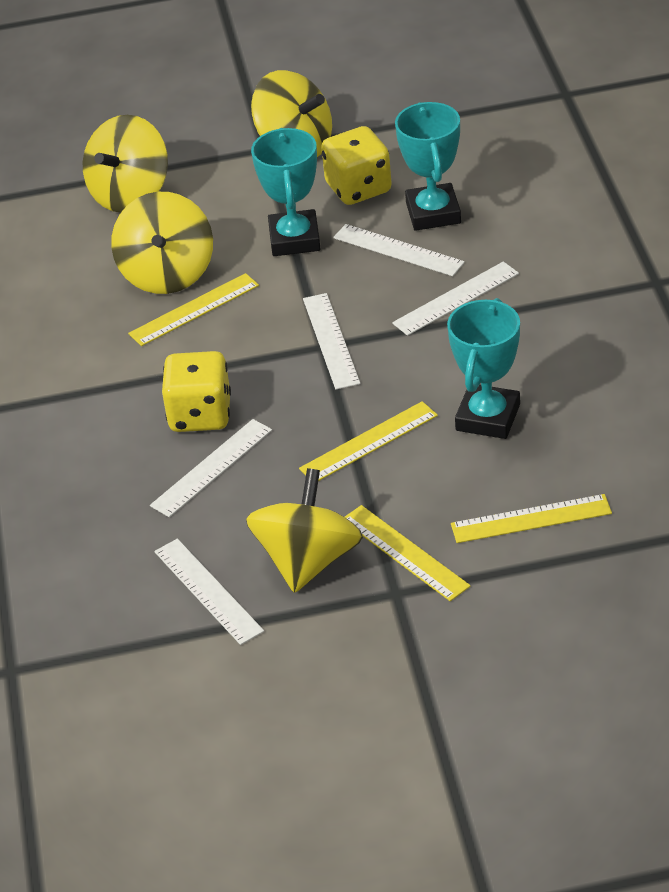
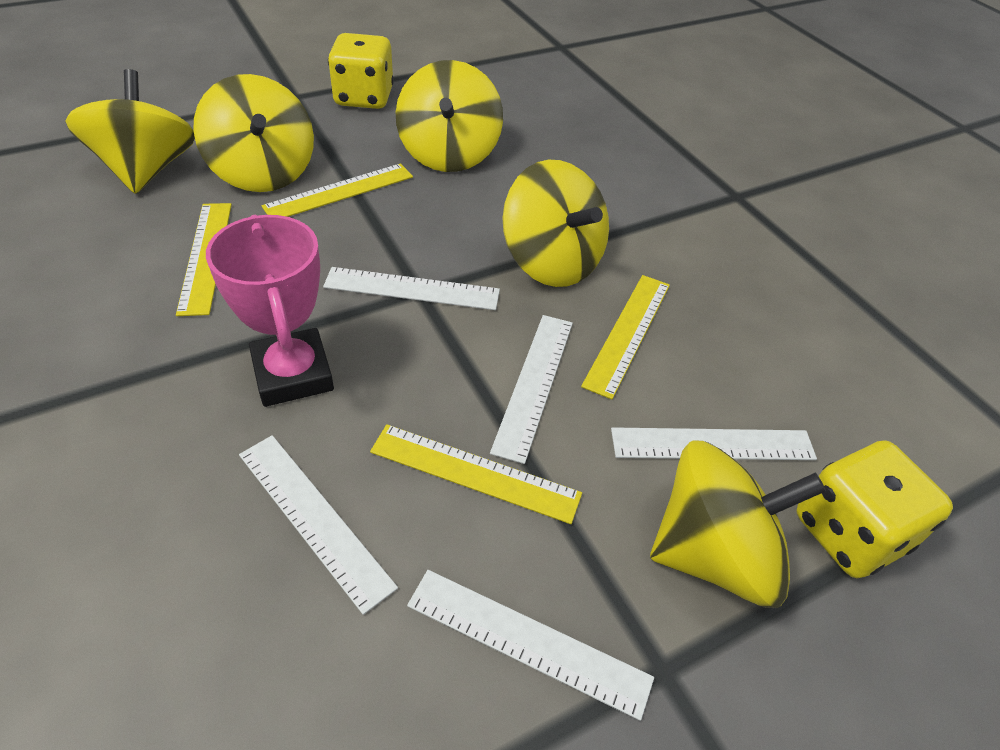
pink trophy: 0 -> 1
turquoise trophy: 3 -> 0
yellow spinning top: 4 -> 5

